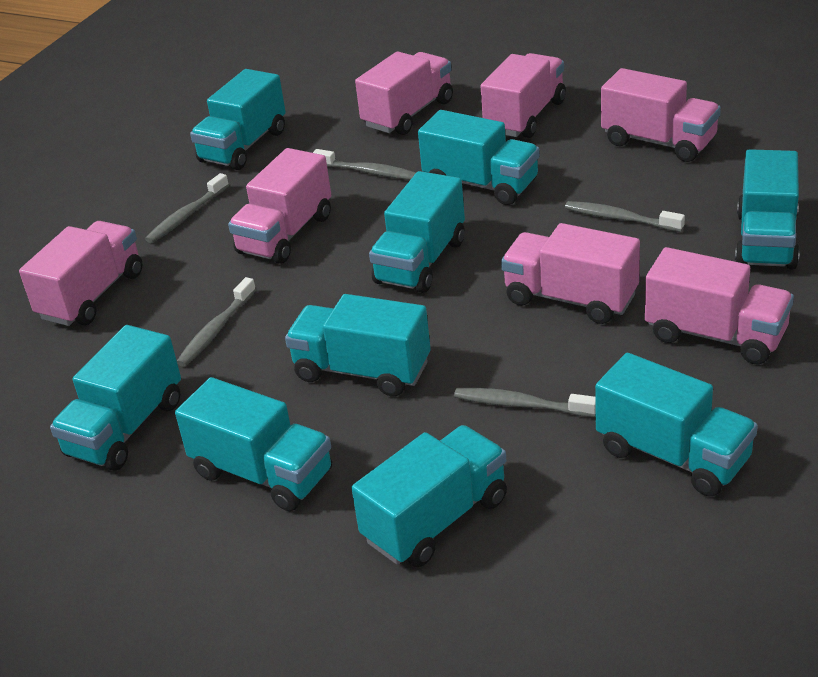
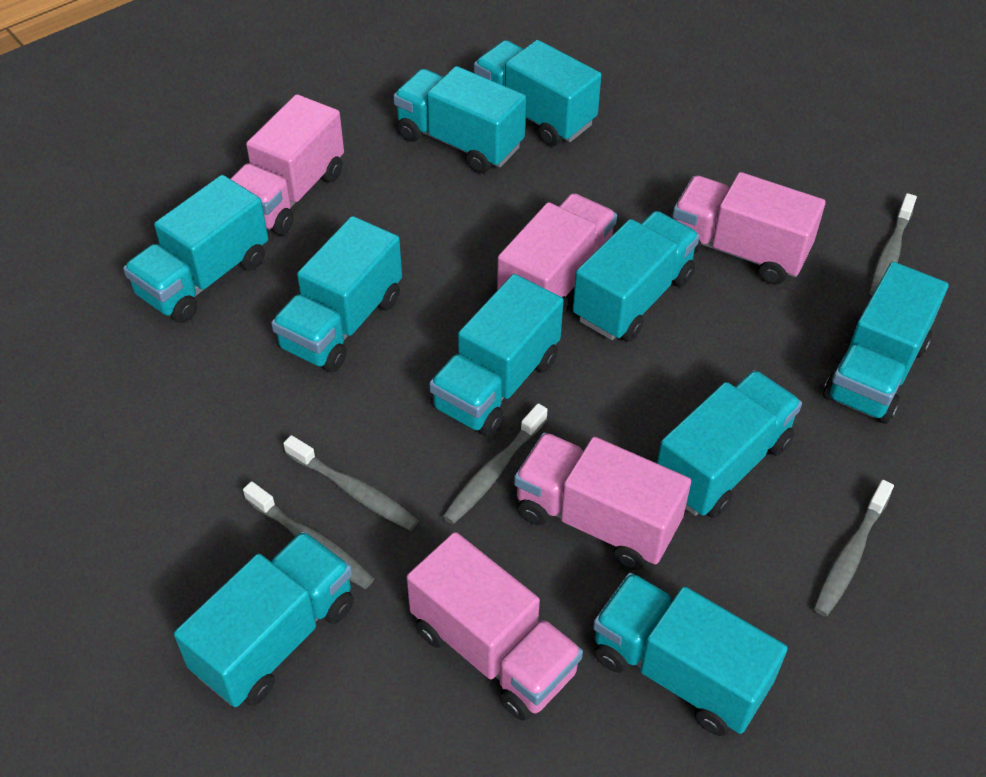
pink truck: 7 -> 5
turquoise truck: 9 -> 10

